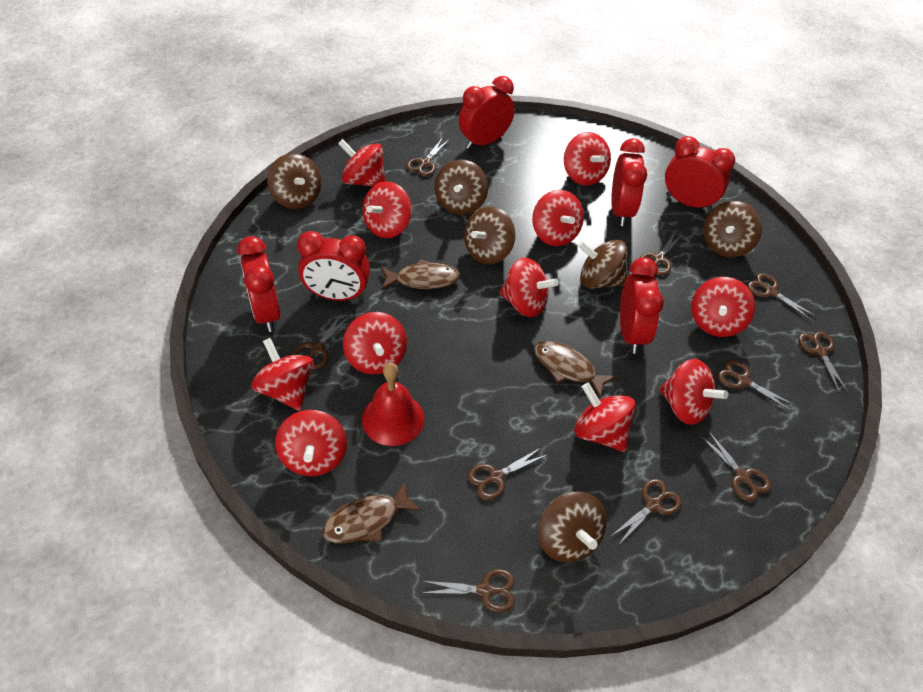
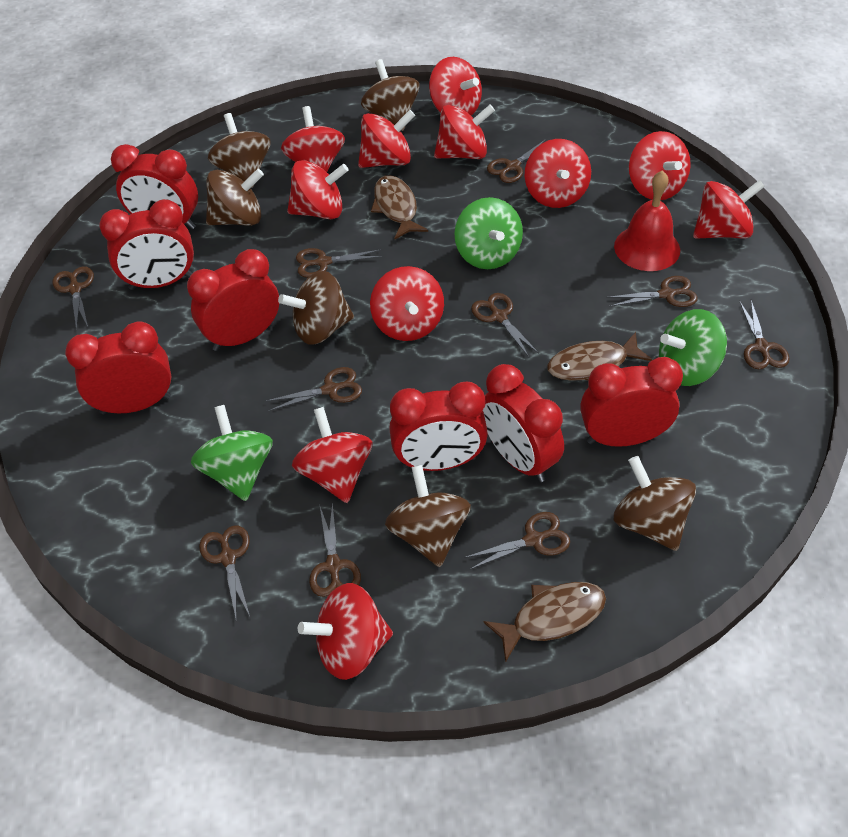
green spinning top: 0 -> 3
red clock: 6 -> 7

